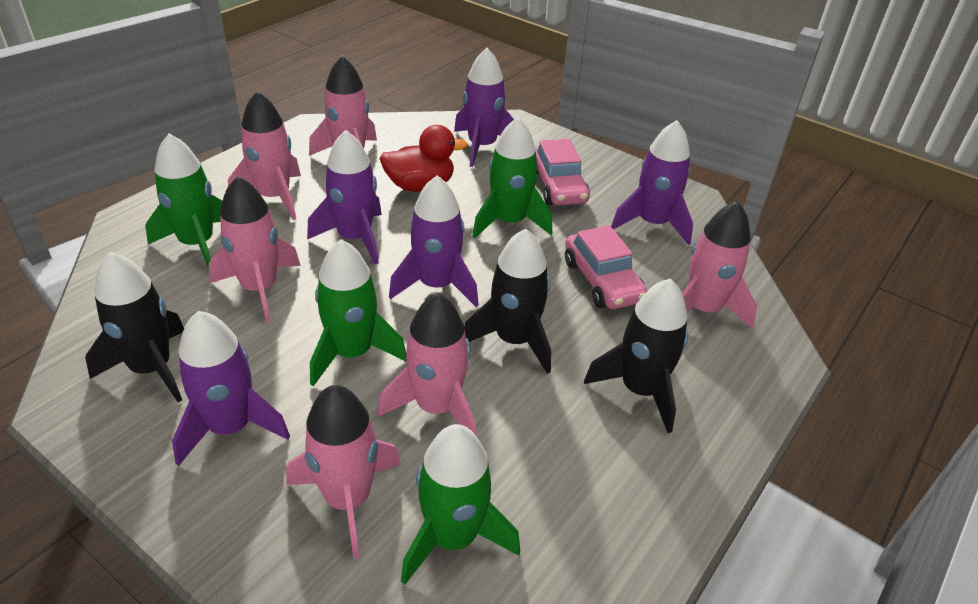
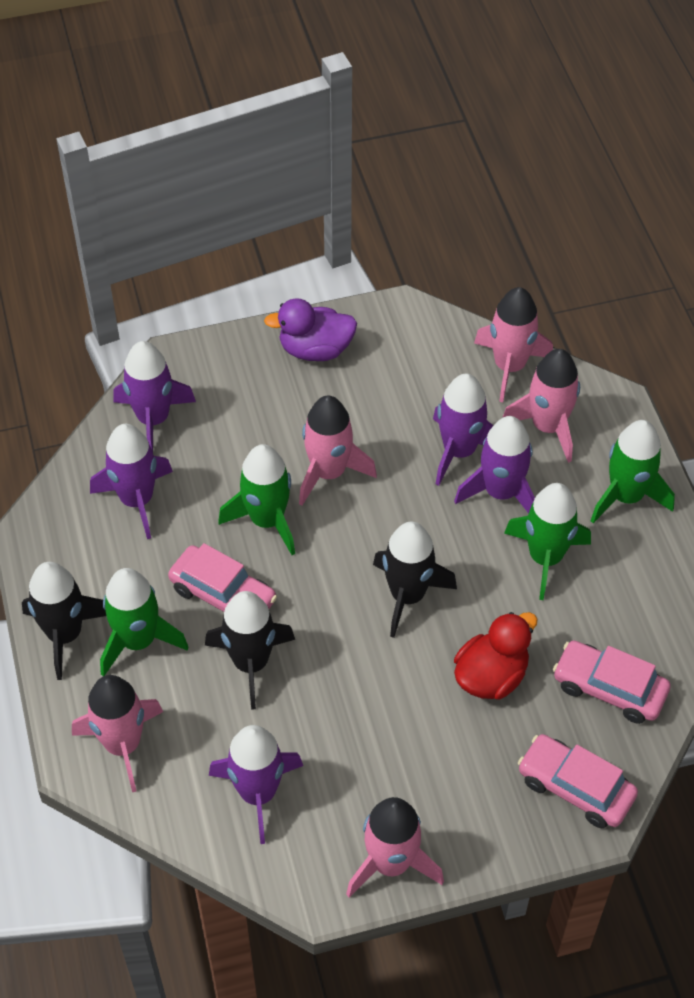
pink car: 2 -> 3
pink rocket: 6 -> 5
purple duck: 0 -> 1

